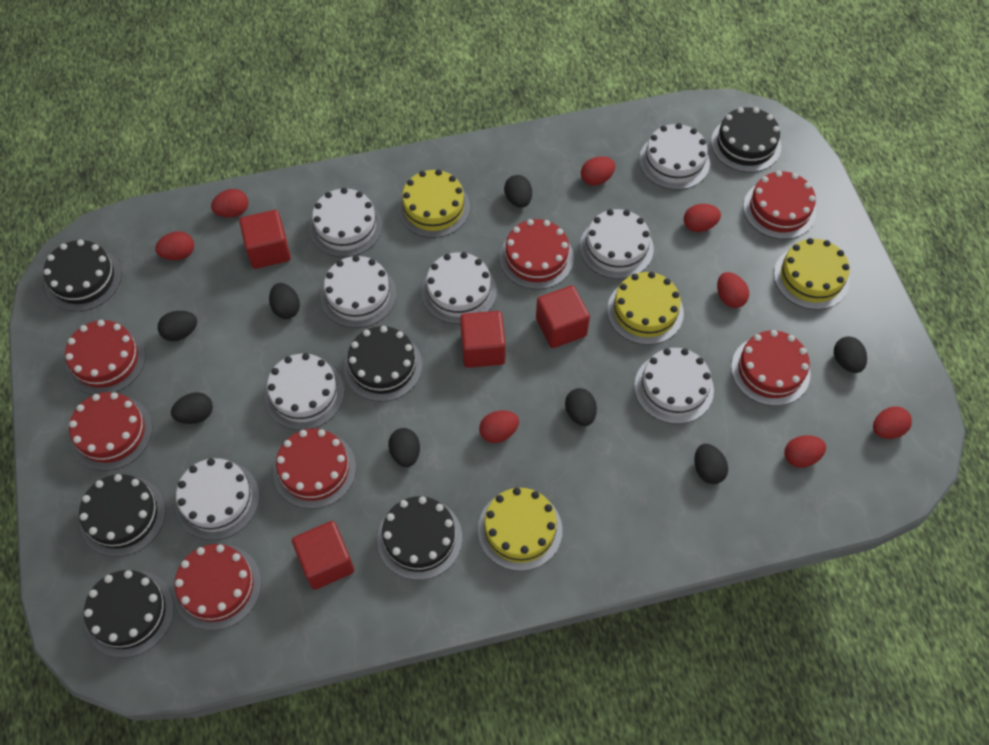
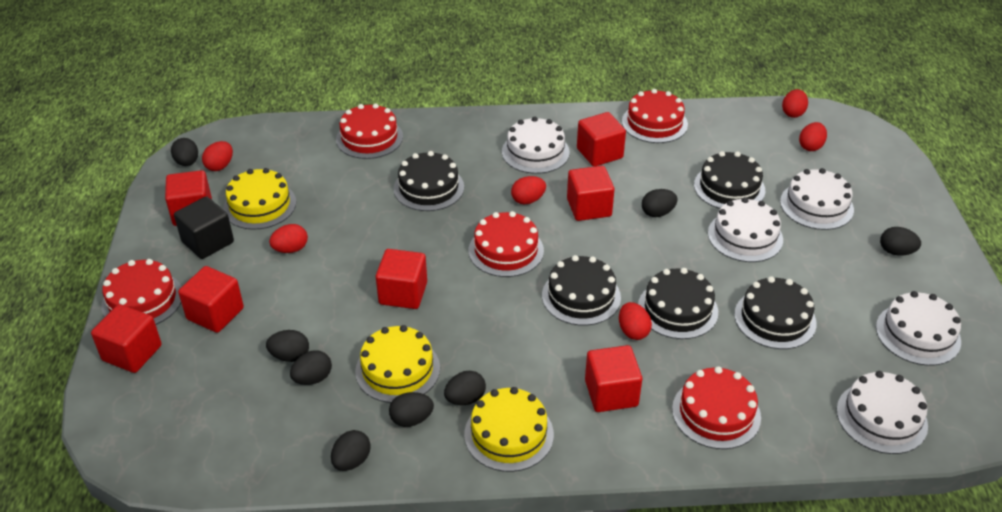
black cake: 6 -> 5
black cube: 0 -> 1
red cake: 7 -> 5
red cube: 4 -> 7
red egg: 8 -> 6
white cake: 8 -> 5
yellow cake: 4 -> 3

